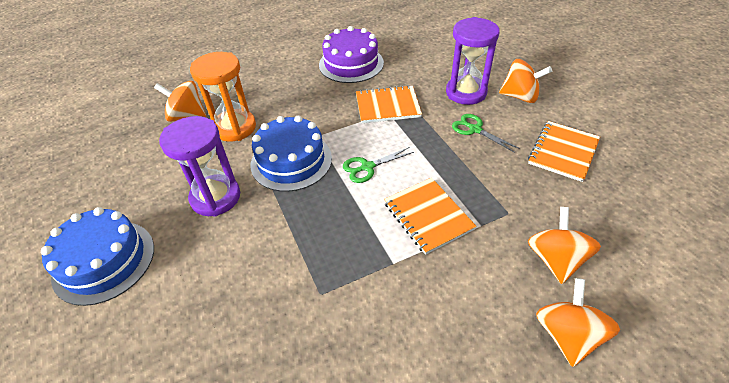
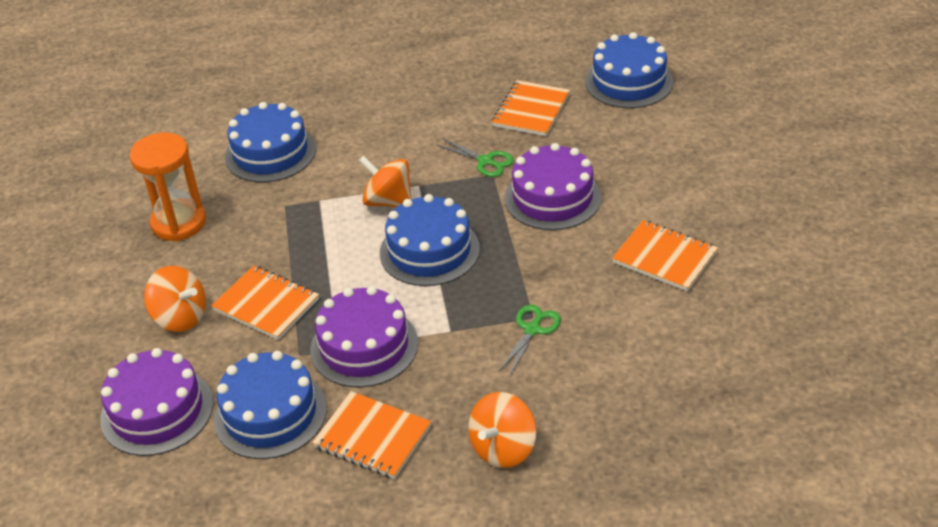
blue cake: 2 -> 4
orange notebook: 3 -> 4
orange spinning top: 4 -> 3
purple cake: 1 -> 3
purple hourglass: 2 -> 0

